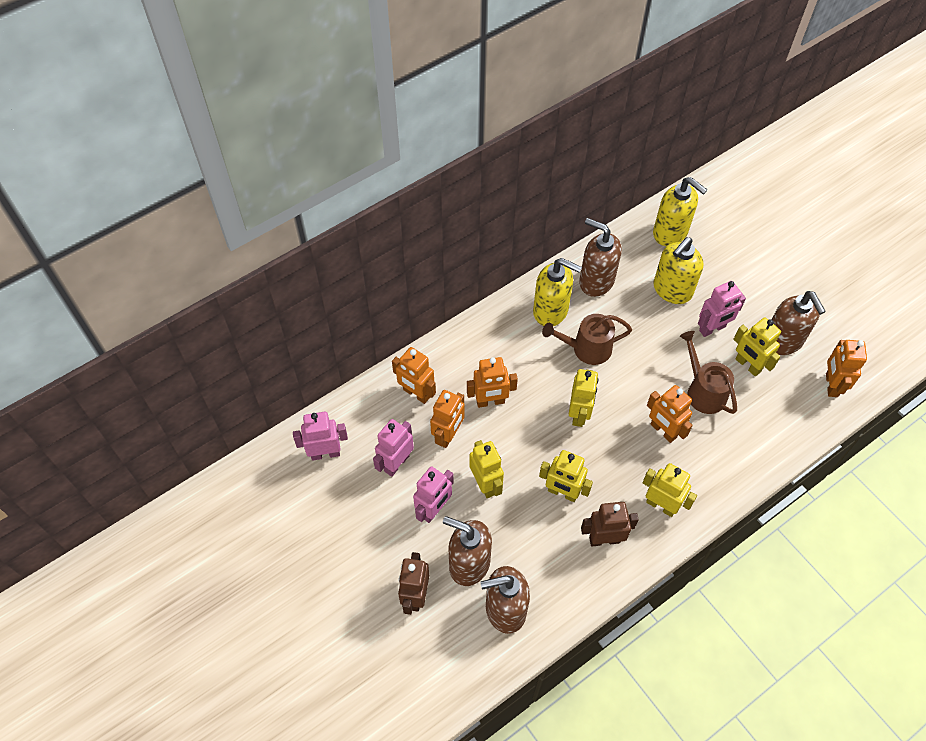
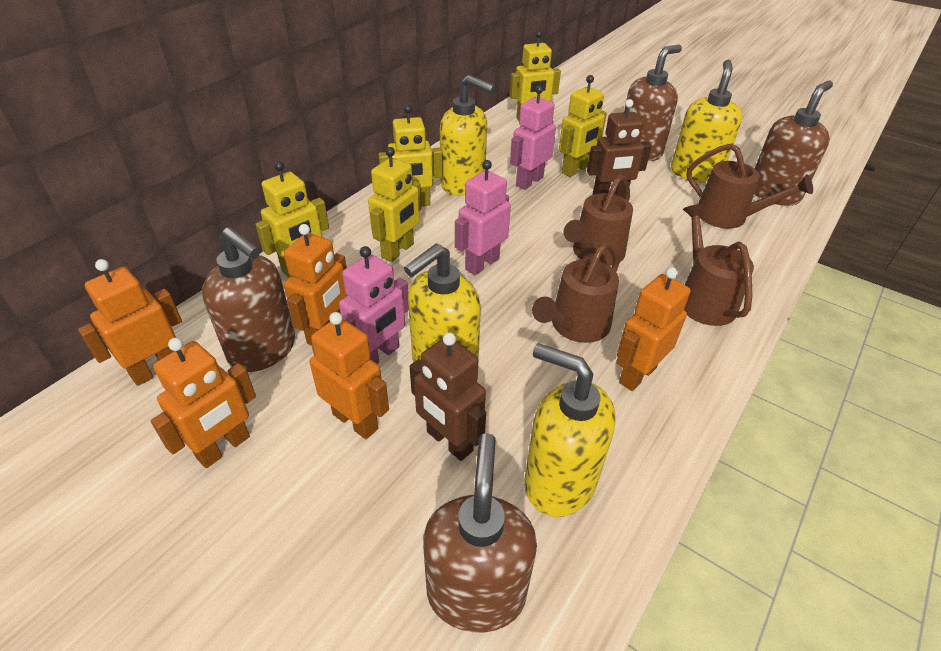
brown watering can: 2 -> 4
pink robot: 4 -> 3
yellow soap dispenser: 3 -> 4

